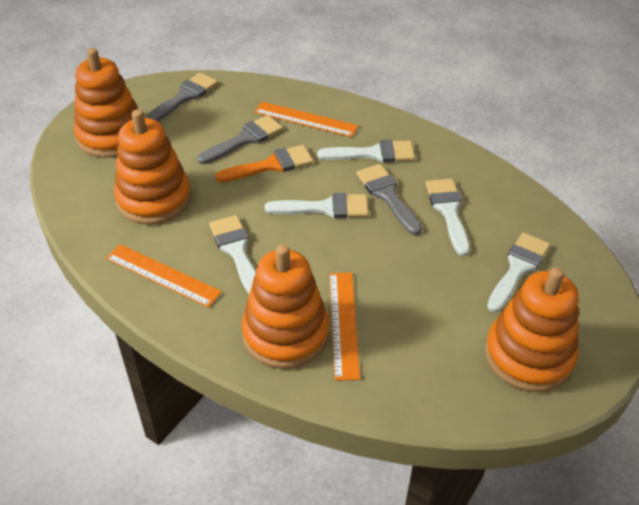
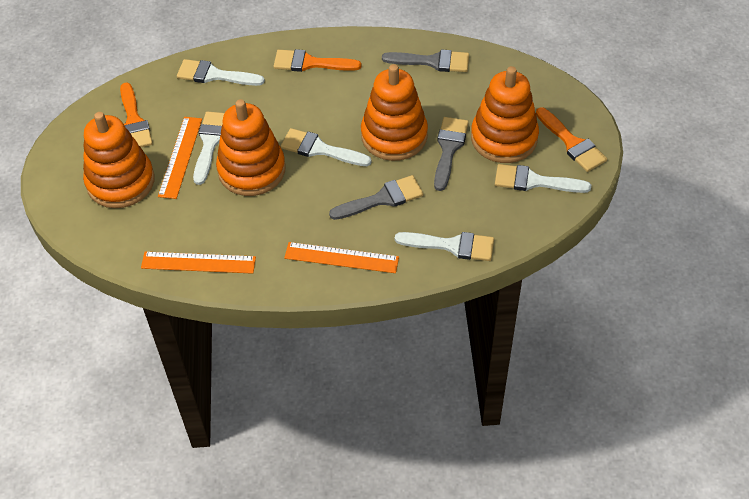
orange brush: 1 -> 3

